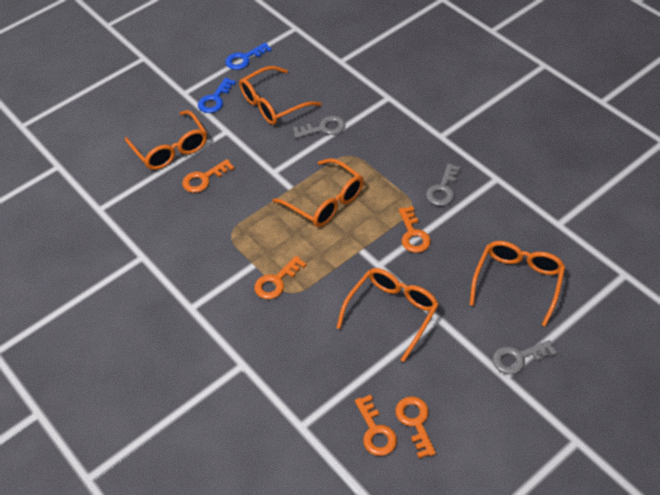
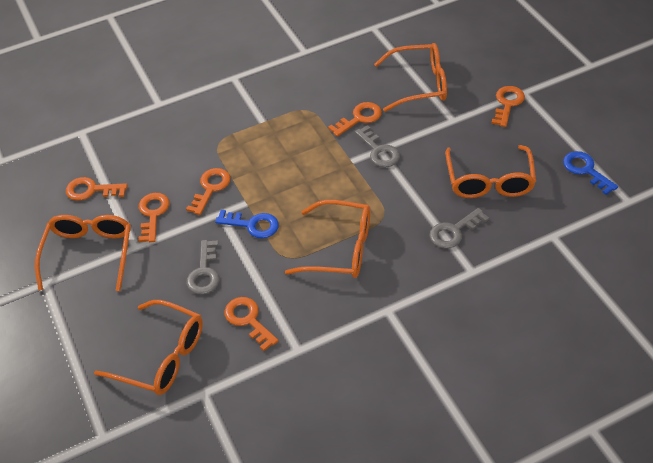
orange key: 5 -> 6

